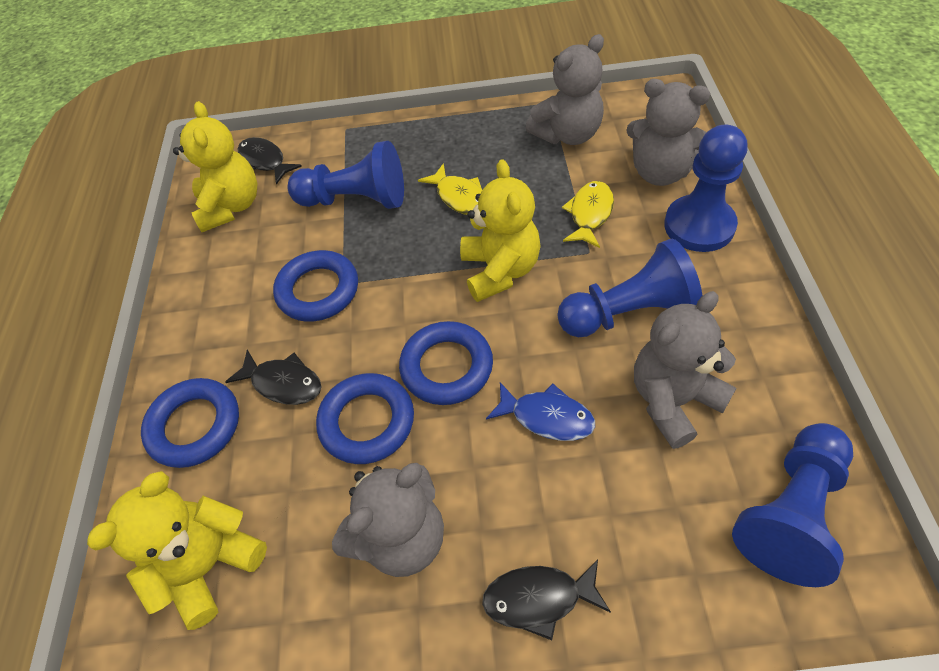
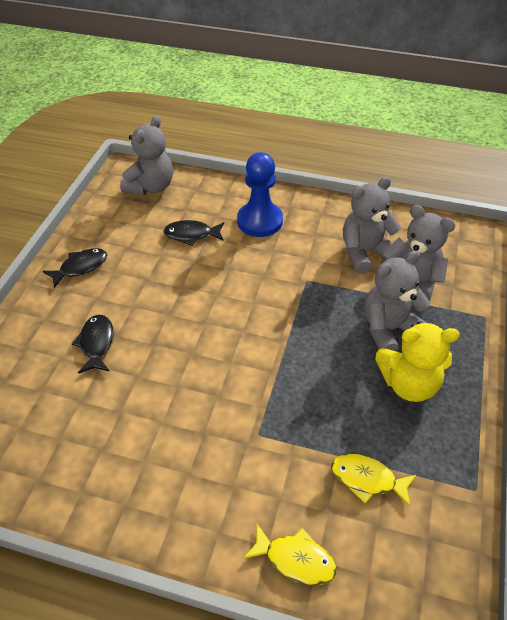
blue fish: 1 -> 0
blue pawn: 4 -> 1
blue ring: 4 -> 0
yellow teddy bear: 3 -> 1

